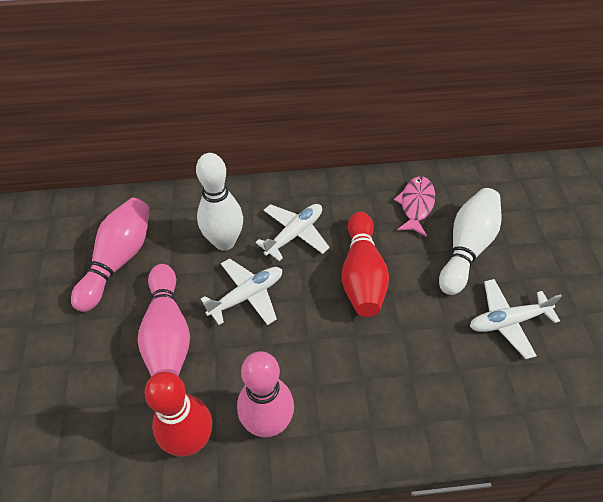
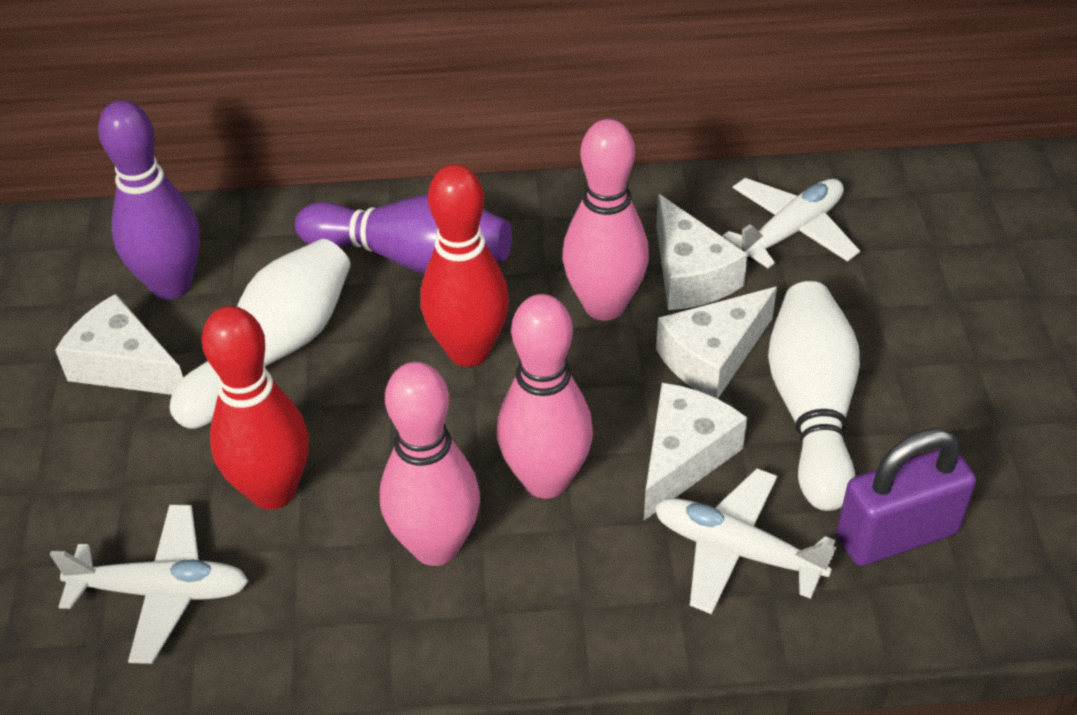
pink fish: 1 -> 0
purple bowling pin: 0 -> 2
purple padlock: 0 -> 1
white cheese: 0 -> 4

